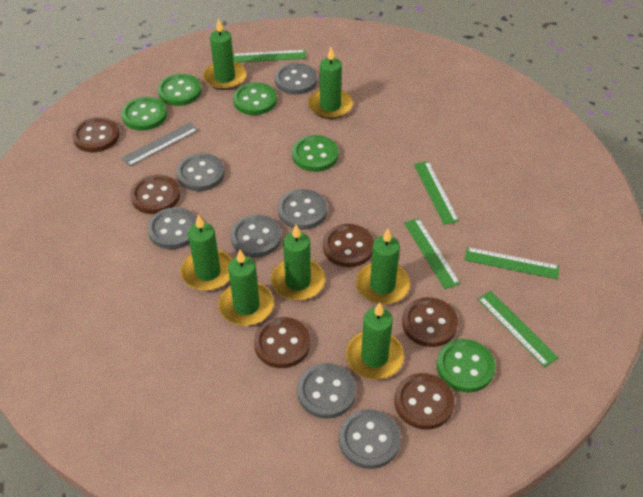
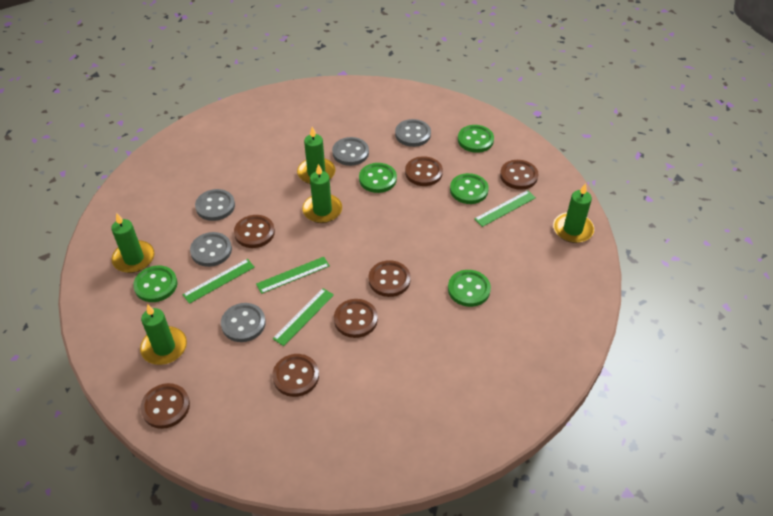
brown button: 6 -> 7
green candle: 7 -> 5
green ruler: 5 -> 4
grey button: 7 -> 5
grey ruler: 1 -> 0

